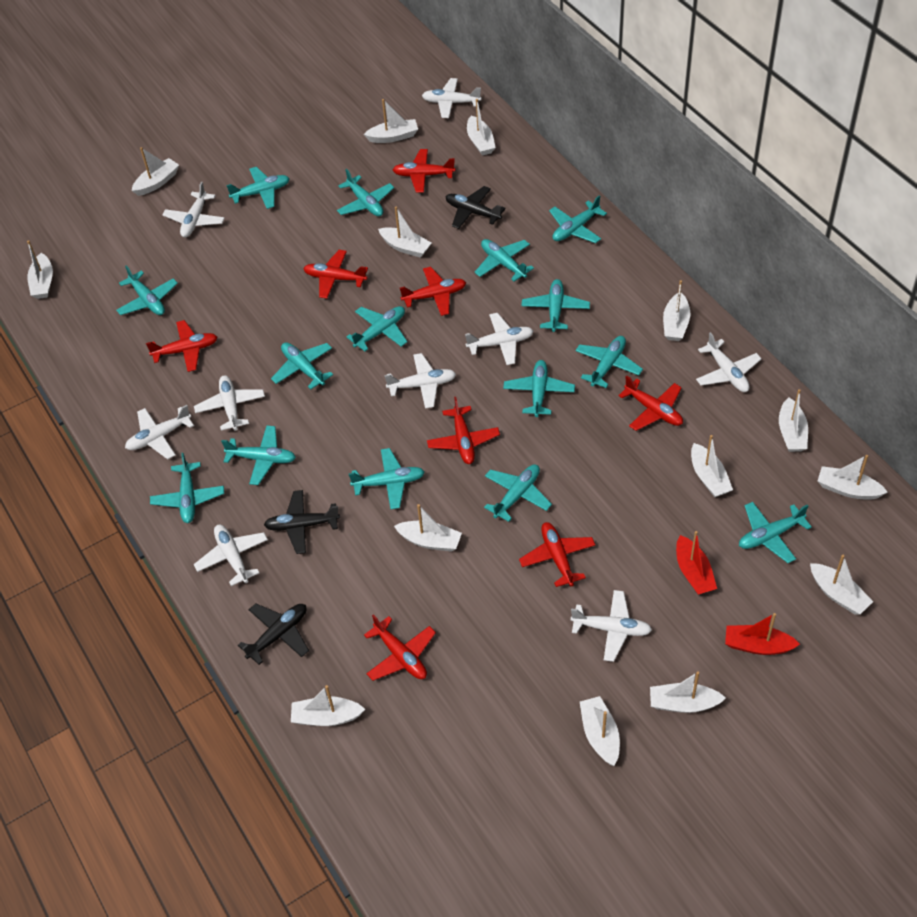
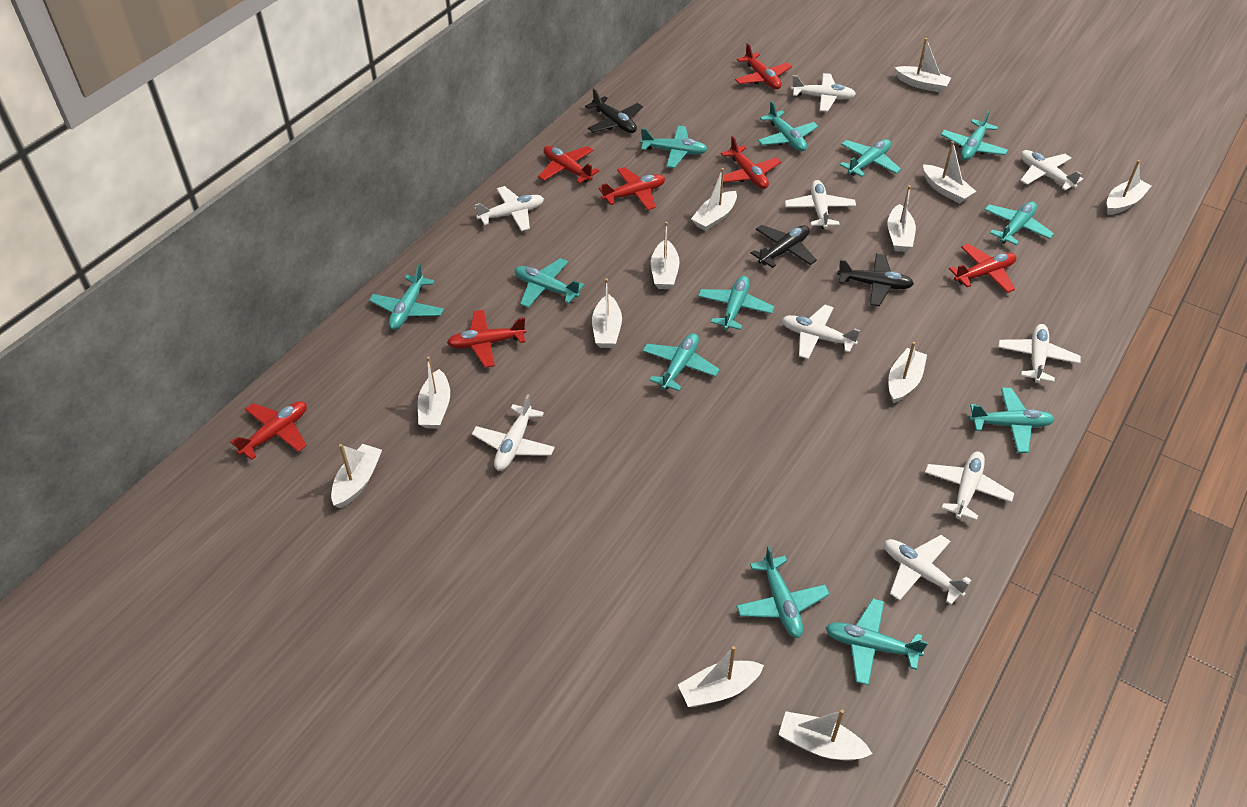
red boat: 2 -> 0
red plane: 8 -> 7
turquoise plane: 15 -> 12
white boat: 14 -> 12

